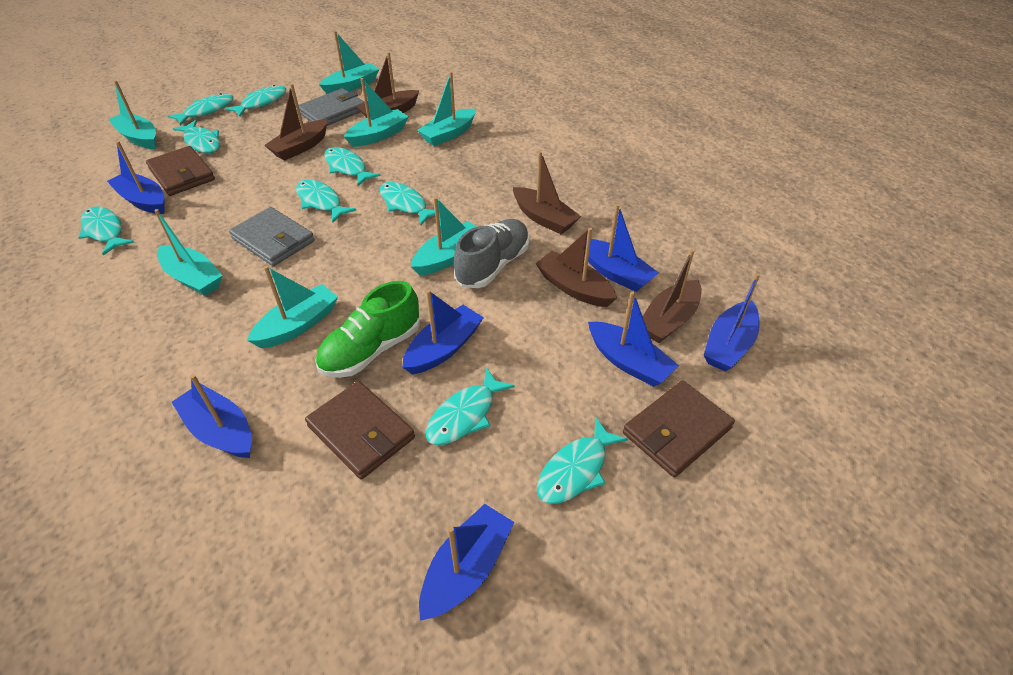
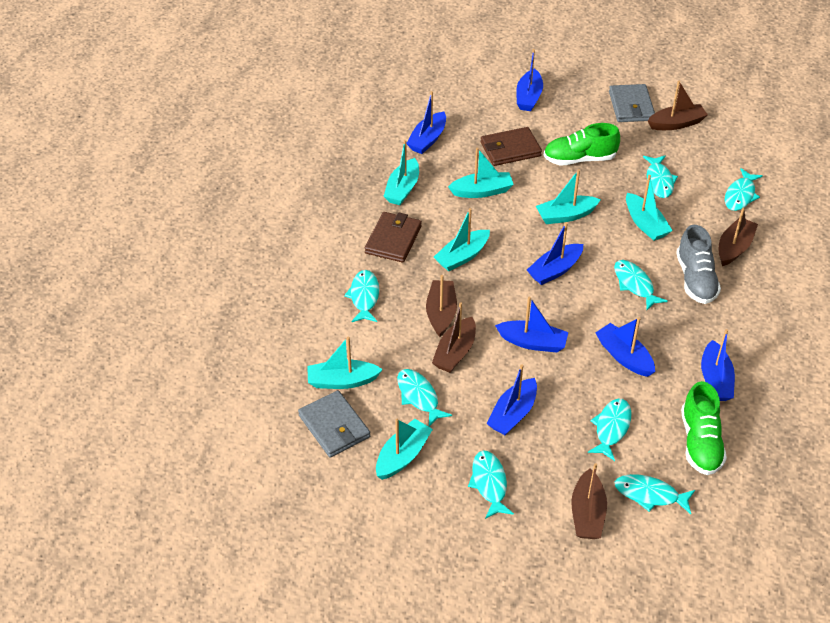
brown wallet: 3 -> 2
green shoe: 1 -> 2
turquoise fish: 9 -> 8

